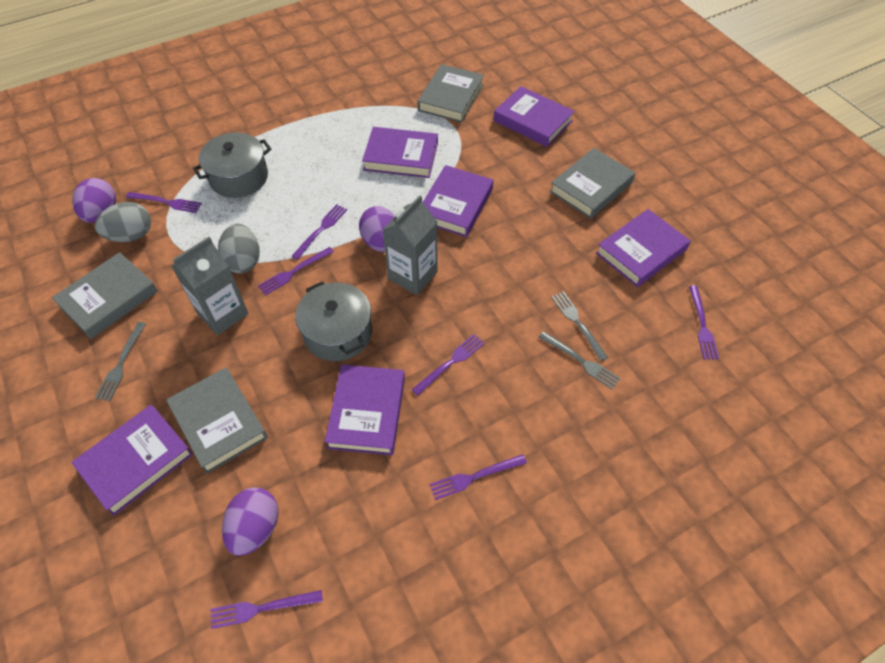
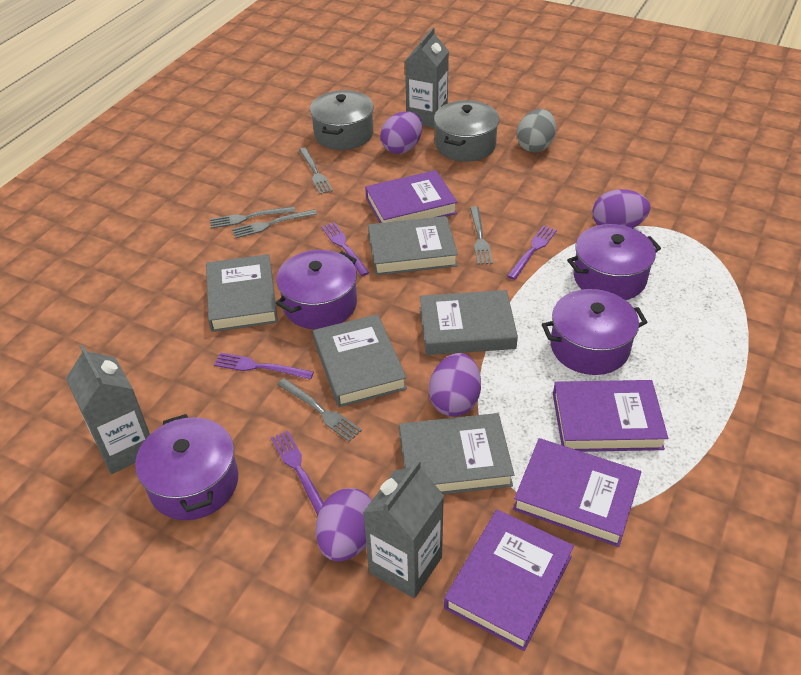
grey book: 4 -> 5
grey carton: 2 -> 3
grey egg: 2 -> 1
grey fork: 3 -> 5
purple book: 6 -> 4
purple egg: 3 -> 4
purple fork: 7 -> 4
purple pot: 0 -> 4

